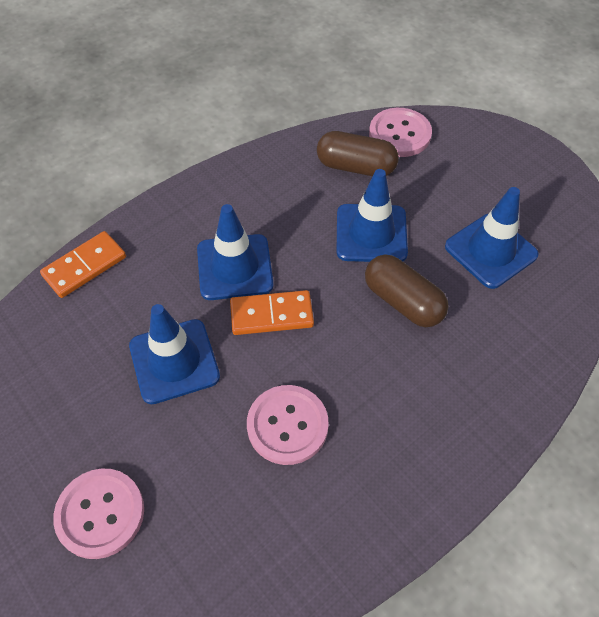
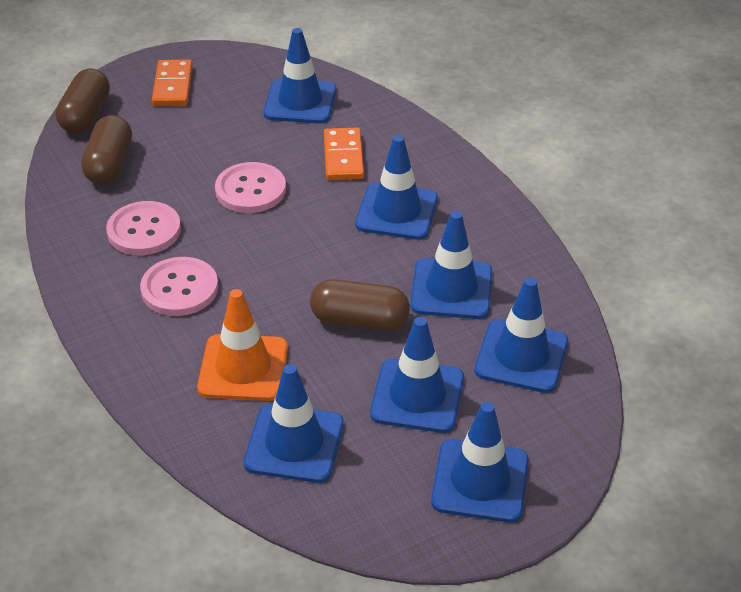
blue traffic cone: 4 -> 7
brown capsule: 2 -> 3
orange traffic cone: 0 -> 1

